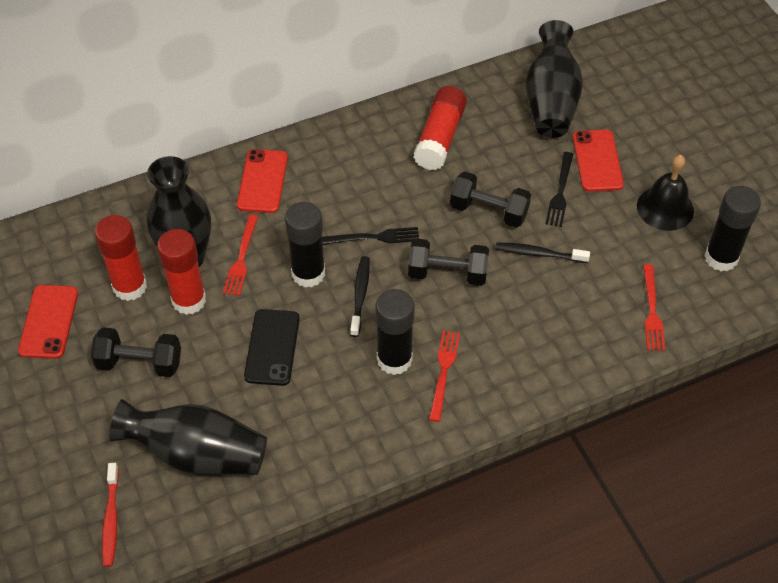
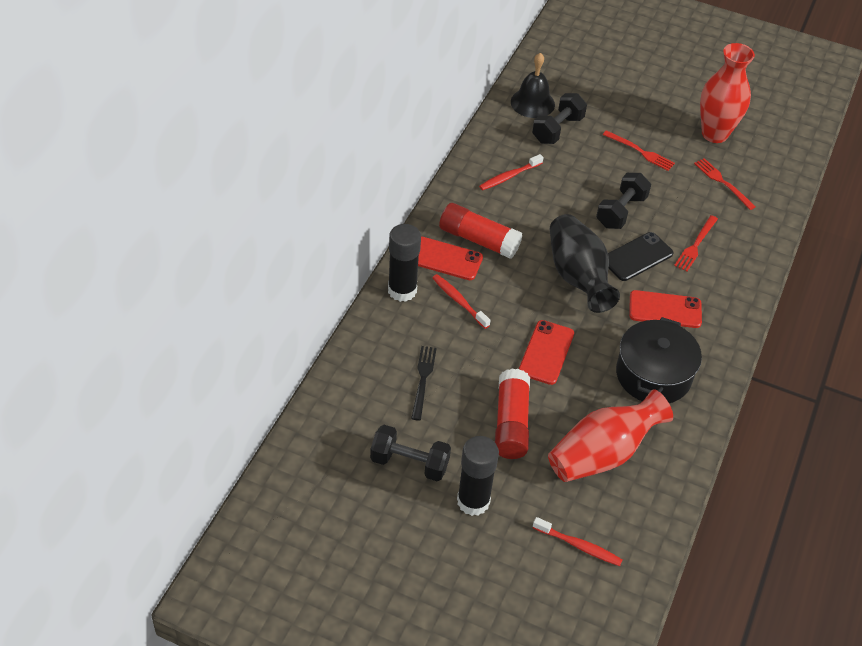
black fork: 2 -> 1
black glue stick: 3 -> 2
black pot: 0 -> 1
black toothbrush: 2 -> 0
black vase: 3 -> 1
red glue stick: 3 -> 2
red toothbrush: 1 -> 3
red vase: 0 -> 2

